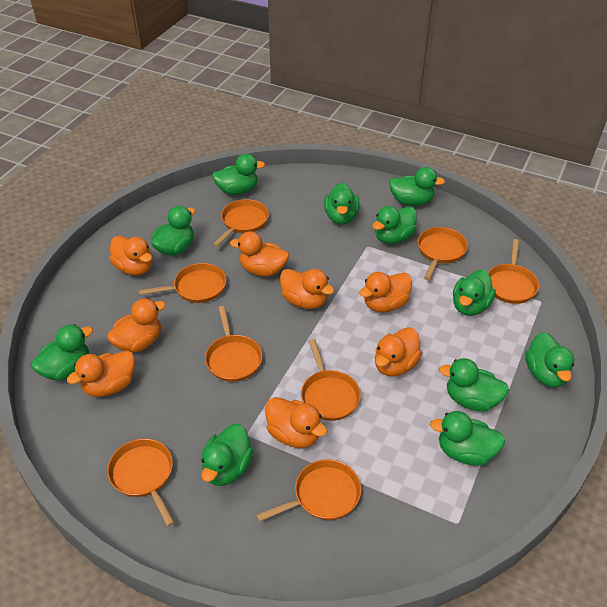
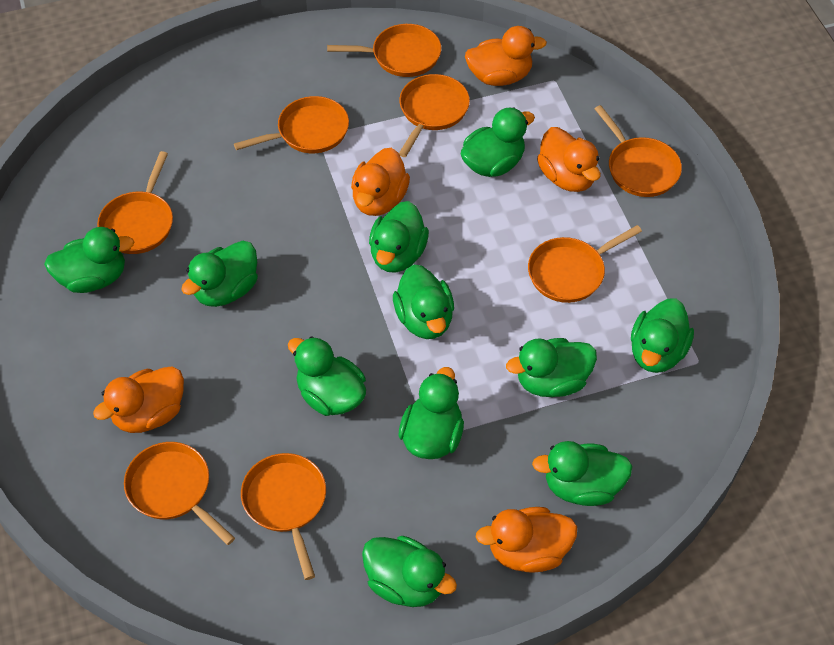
orange duck: 8 -> 5

